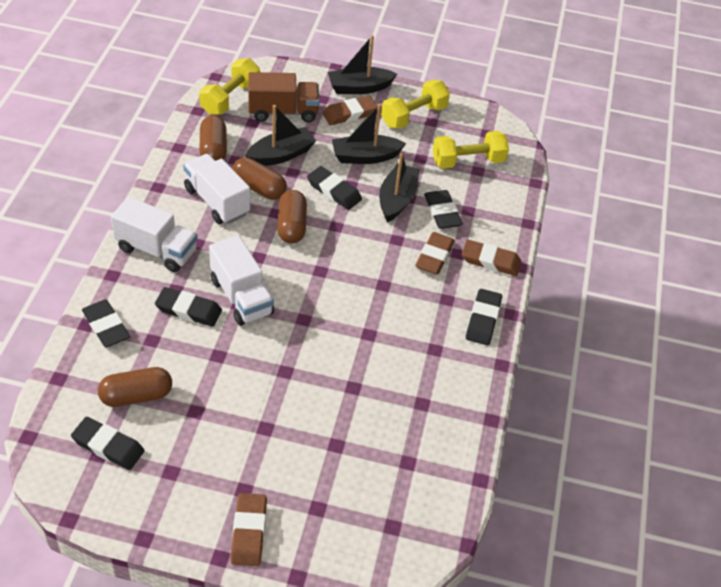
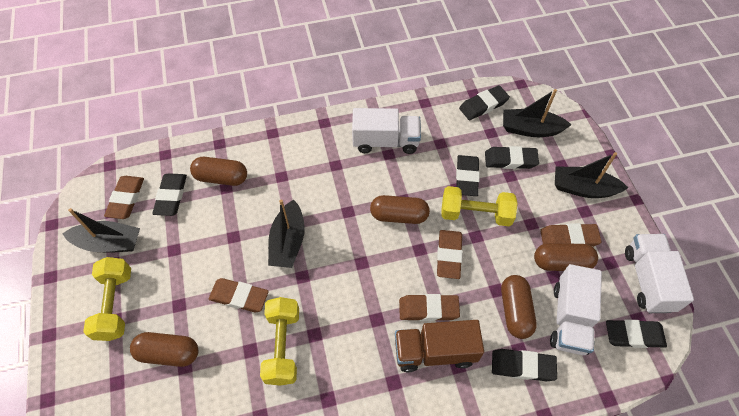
brown capsule: 4 -> 5
brown eraser: 4 -> 5

